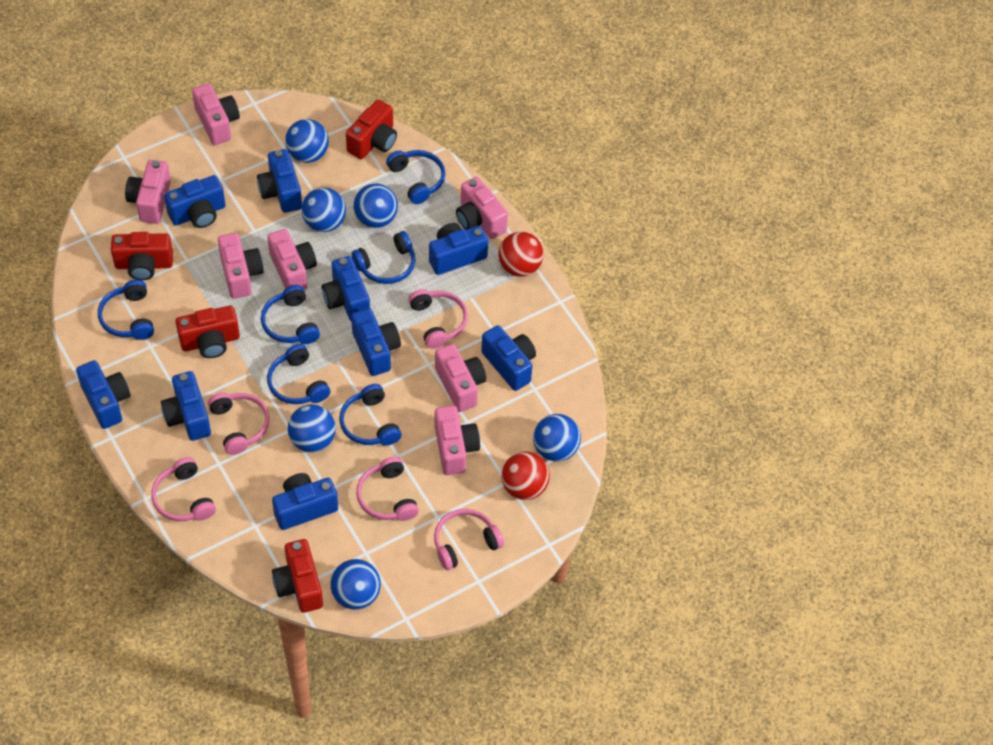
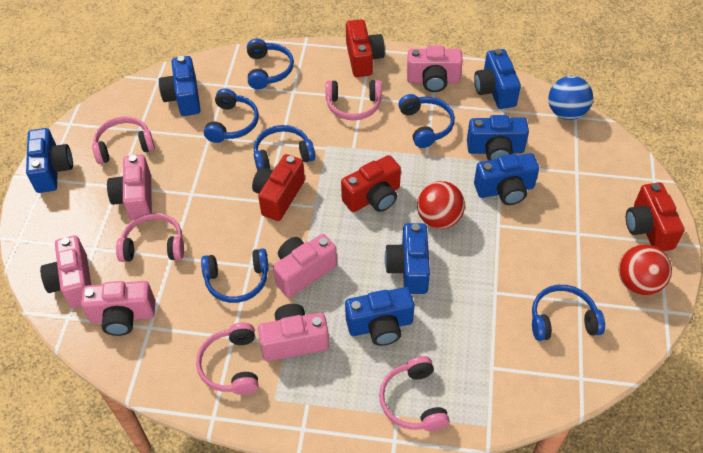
blue ball: 6 -> 1
blue camera: 9 -> 7
pink camera: 7 -> 6

